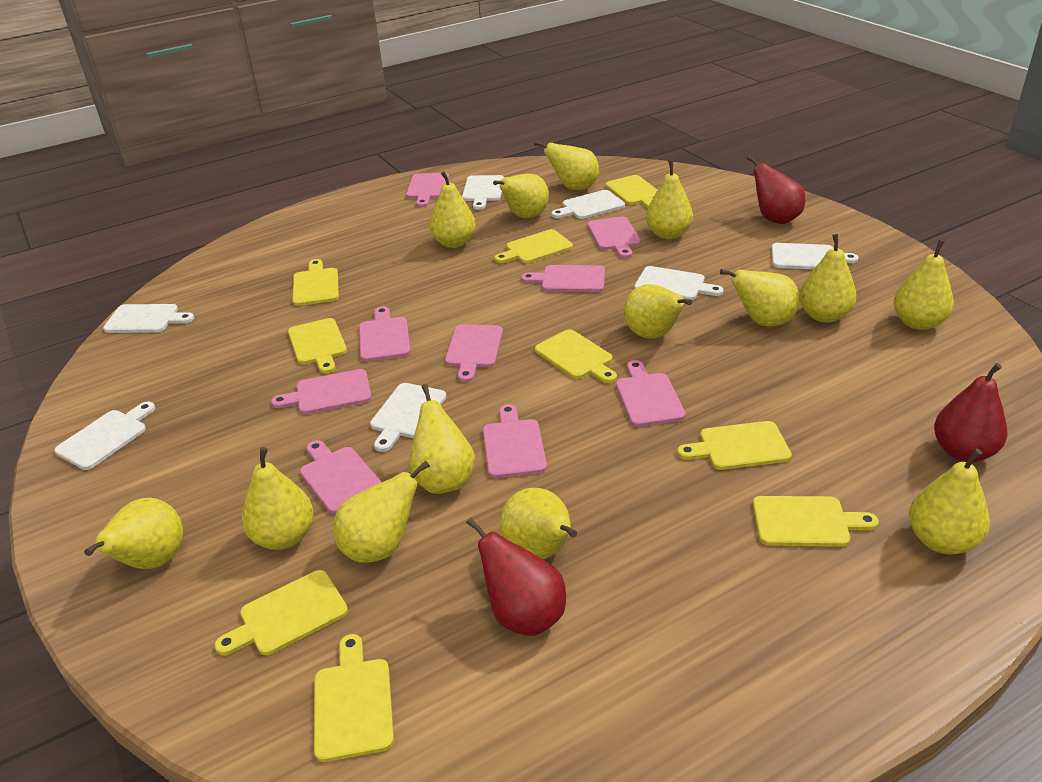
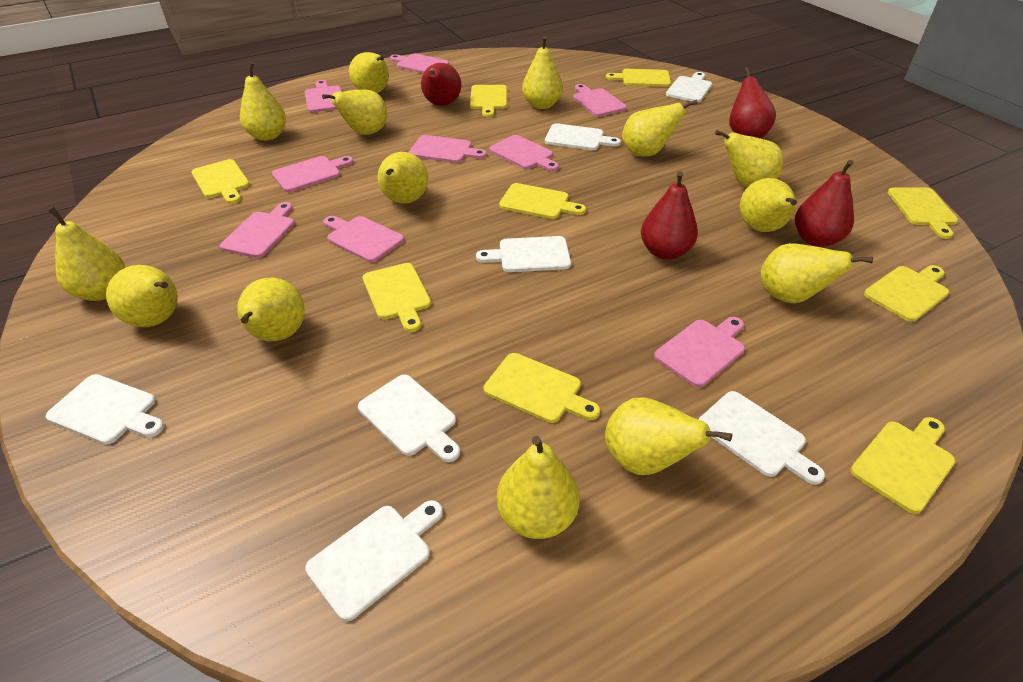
red pear: 3 -> 4

